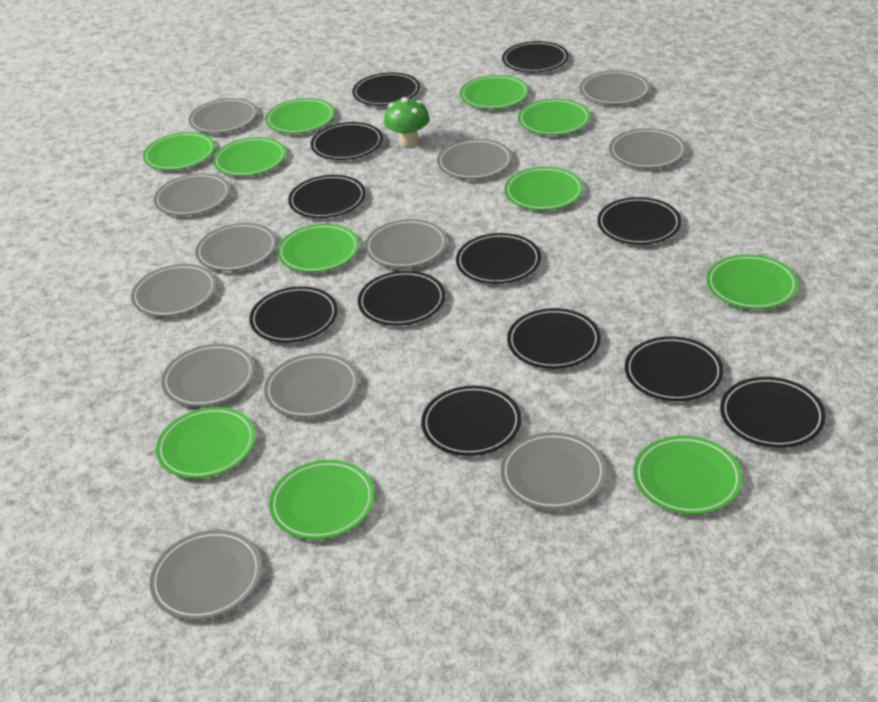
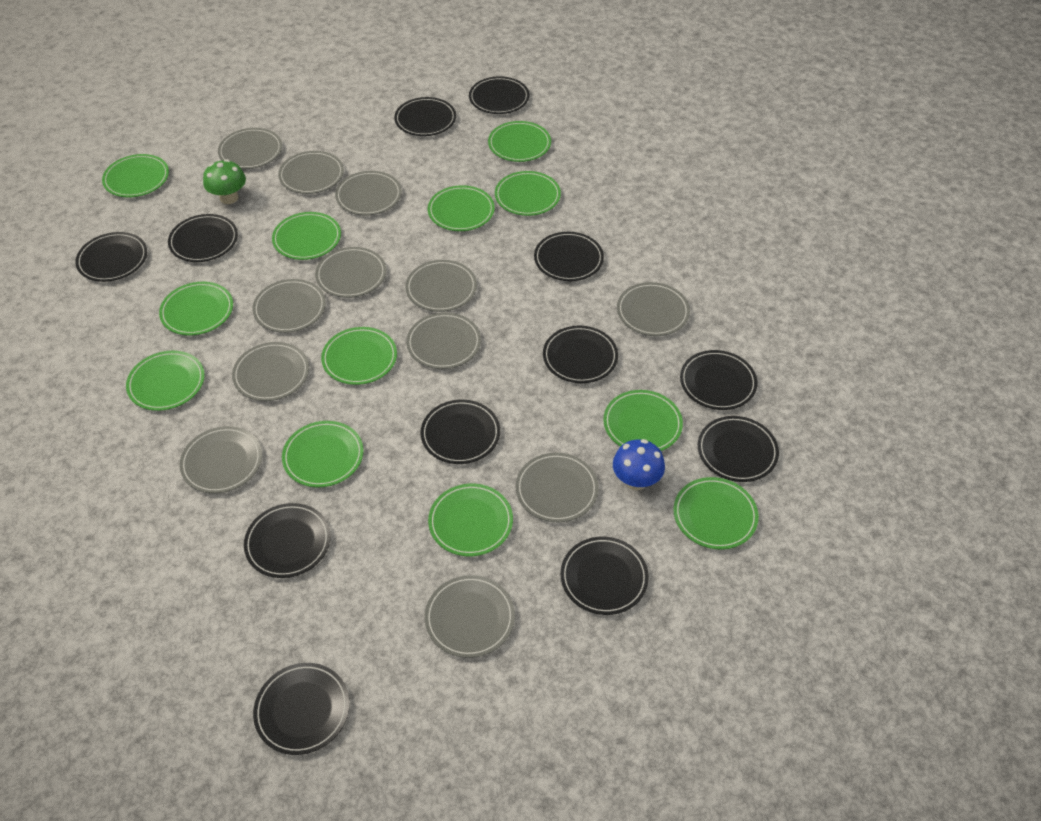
blue mushroom: 0 -> 1
green plate: 11 -> 12

